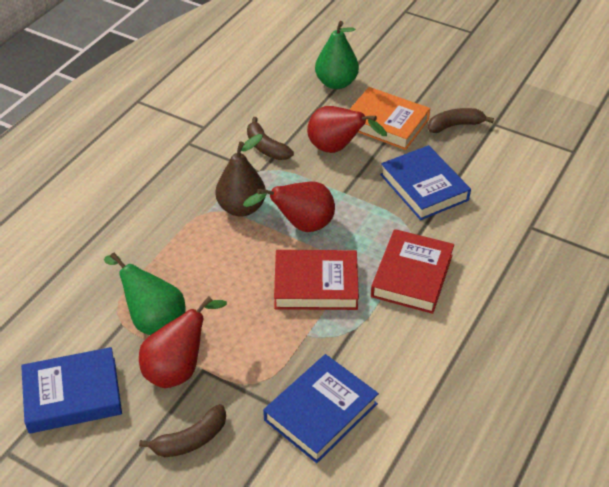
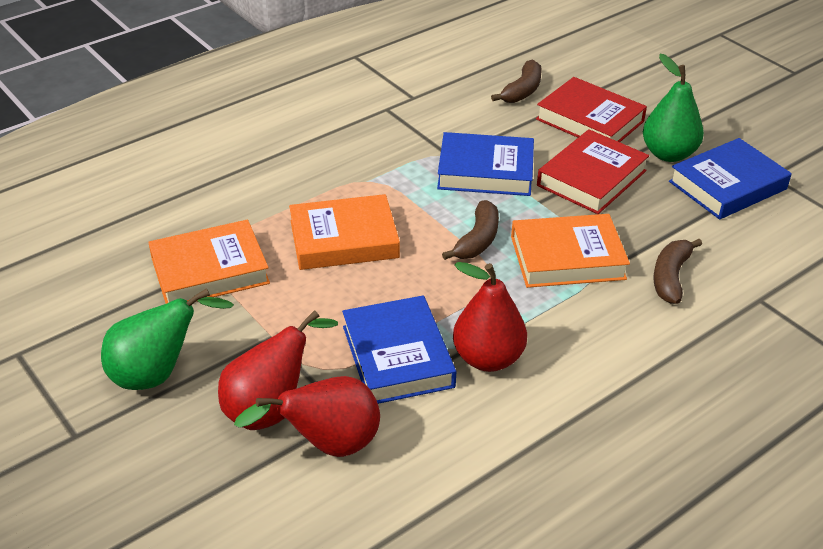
brown pear: 1 -> 0
orange book: 1 -> 3

